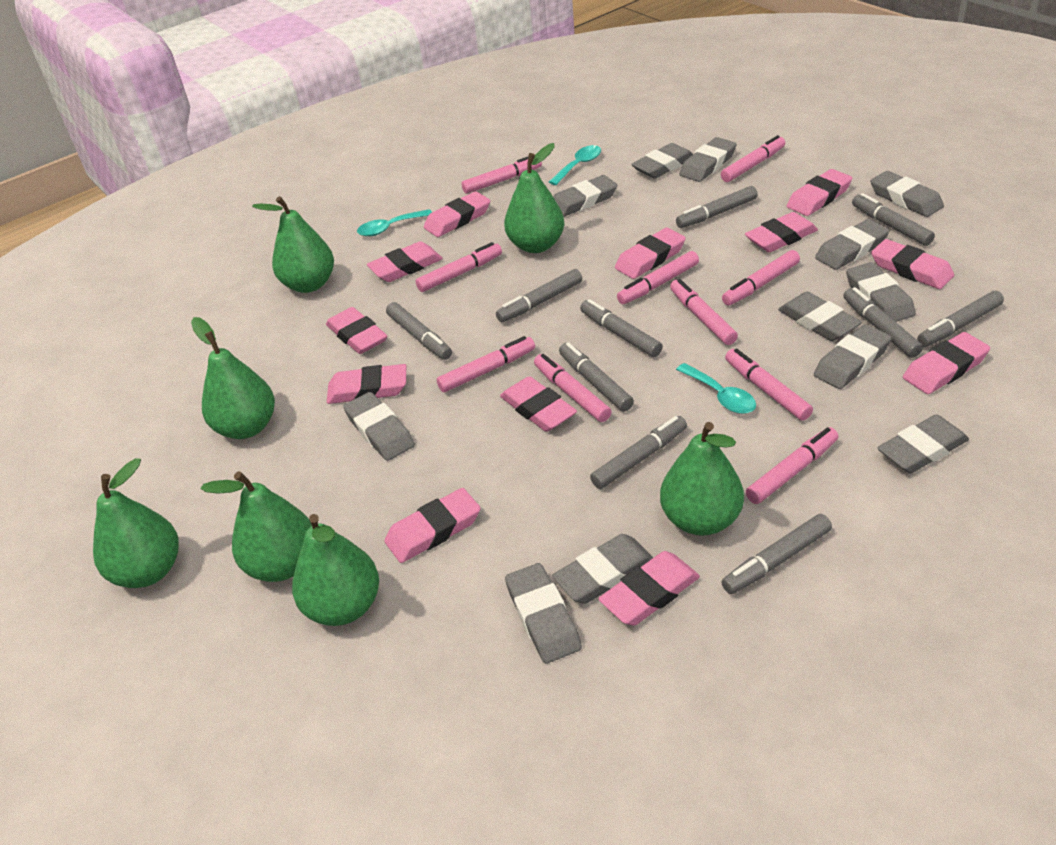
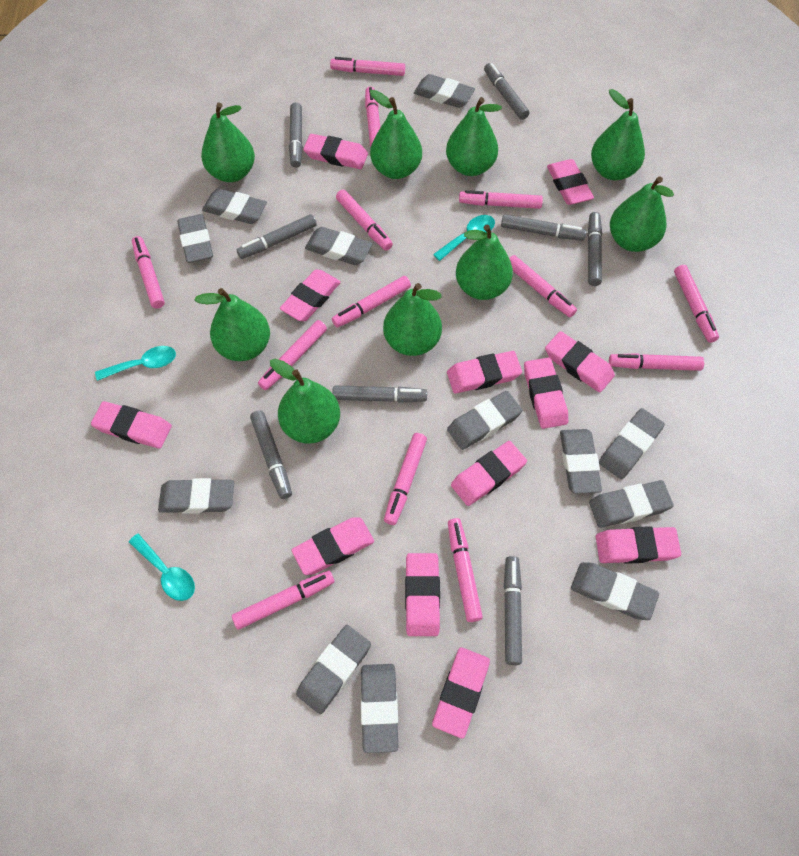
green pear: 7 -> 9
grey marker: 10 -> 8
pink marker: 10 -> 13

